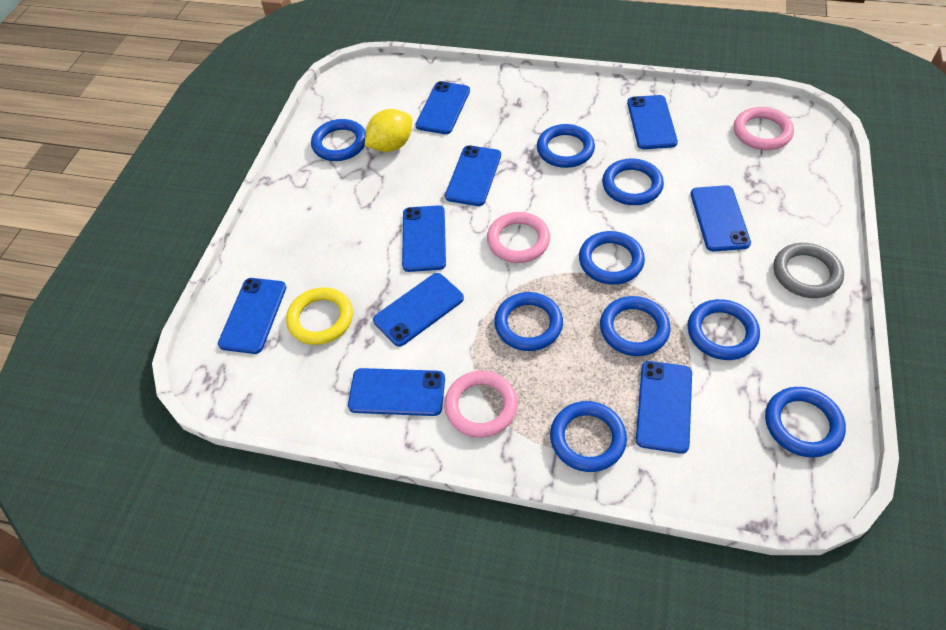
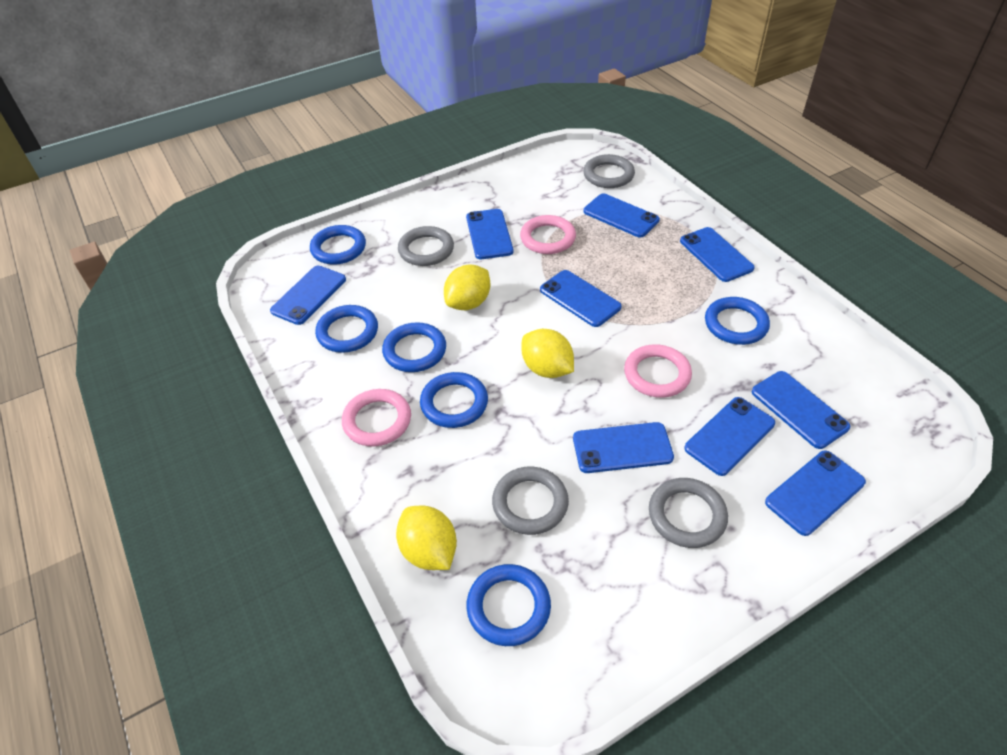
blue ring: 9 -> 6
grey ring: 1 -> 4
yellow lemon: 1 -> 3
yellow ring: 1 -> 0

